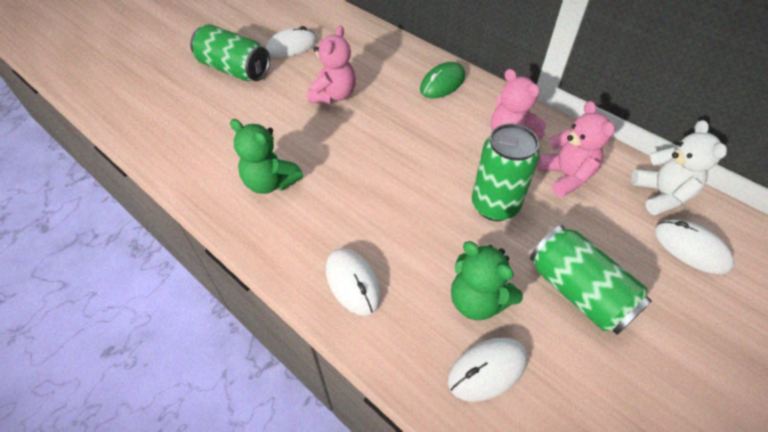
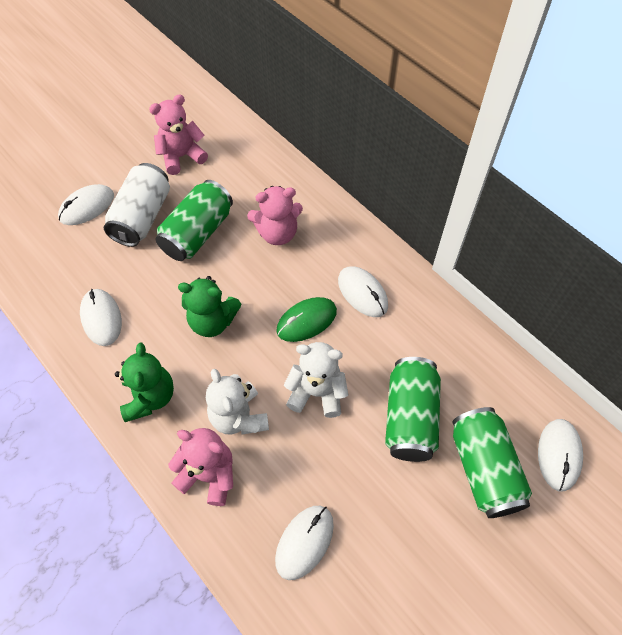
white can: 0 -> 1
white mouse: 4 -> 5
white teddy bear: 1 -> 2

